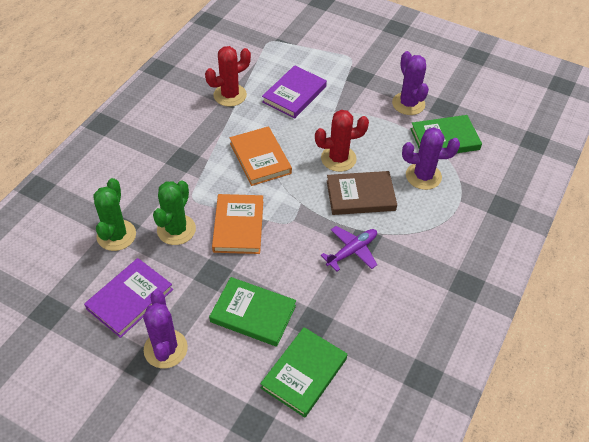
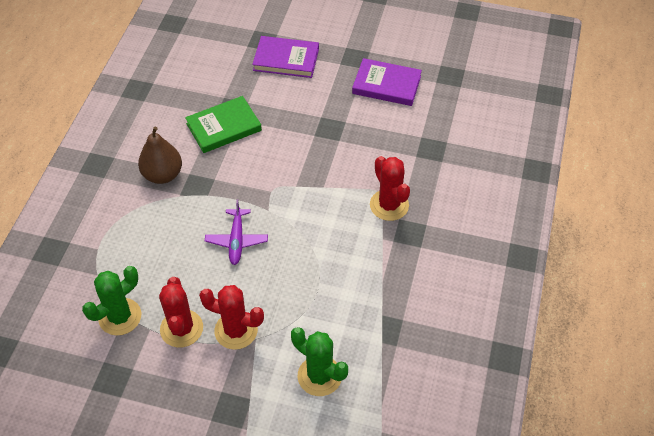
brown book: 1 -> 0
brown pear: 0 -> 1
green book: 3 -> 1
orange book: 2 -> 0
purple cactus: 3 -> 0
red cactus: 2 -> 3

